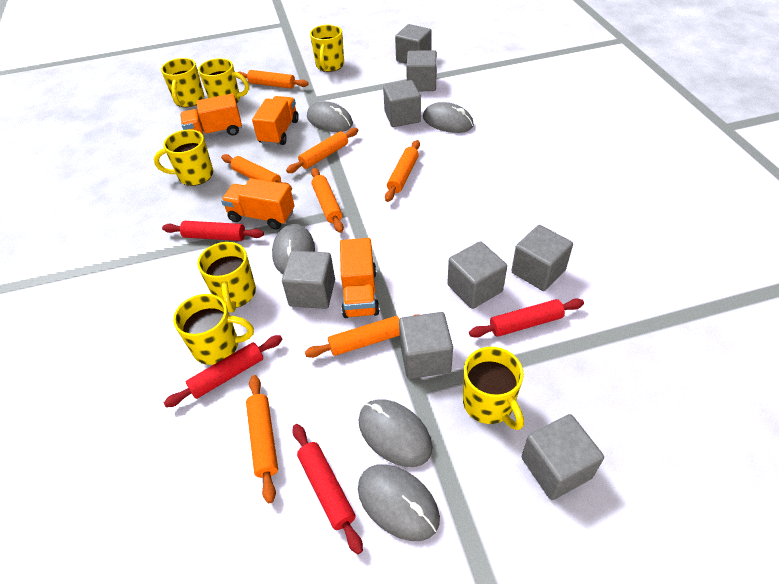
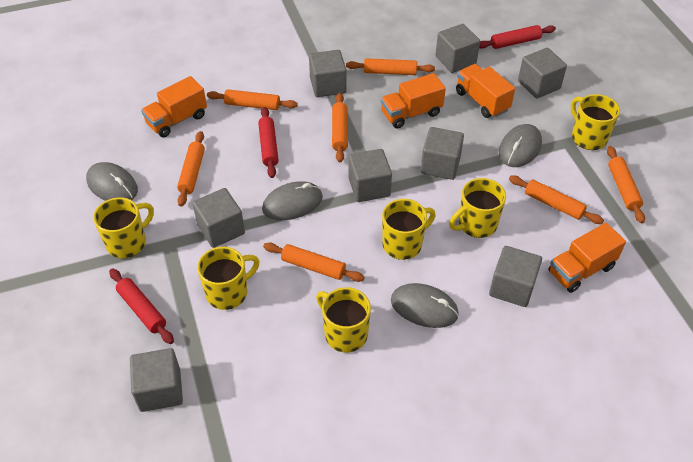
grey mouse: 5 -> 4
red rolling pin: 4 -> 3
yellow mug: 7 -> 6

